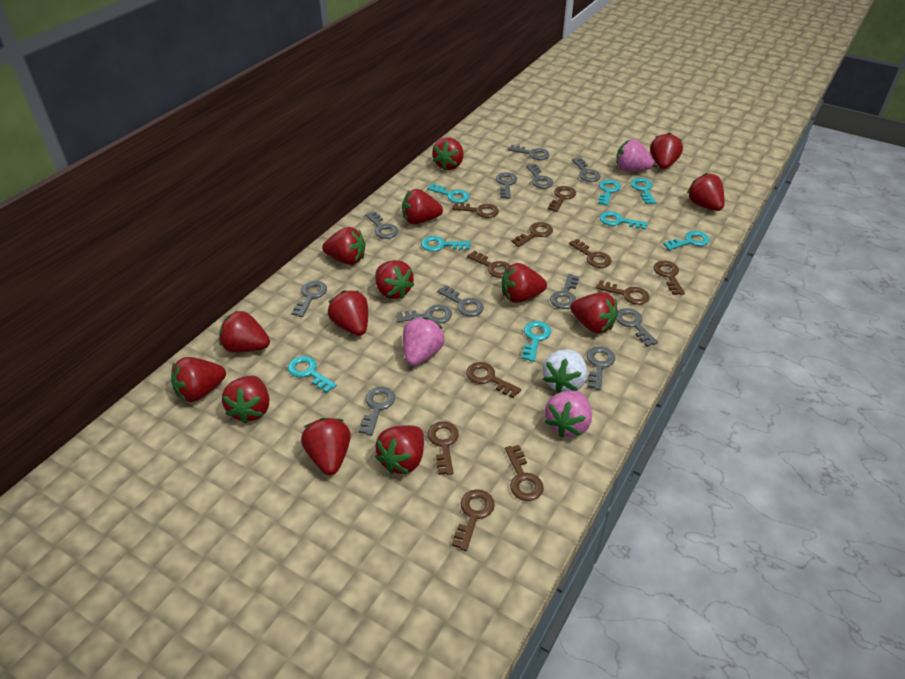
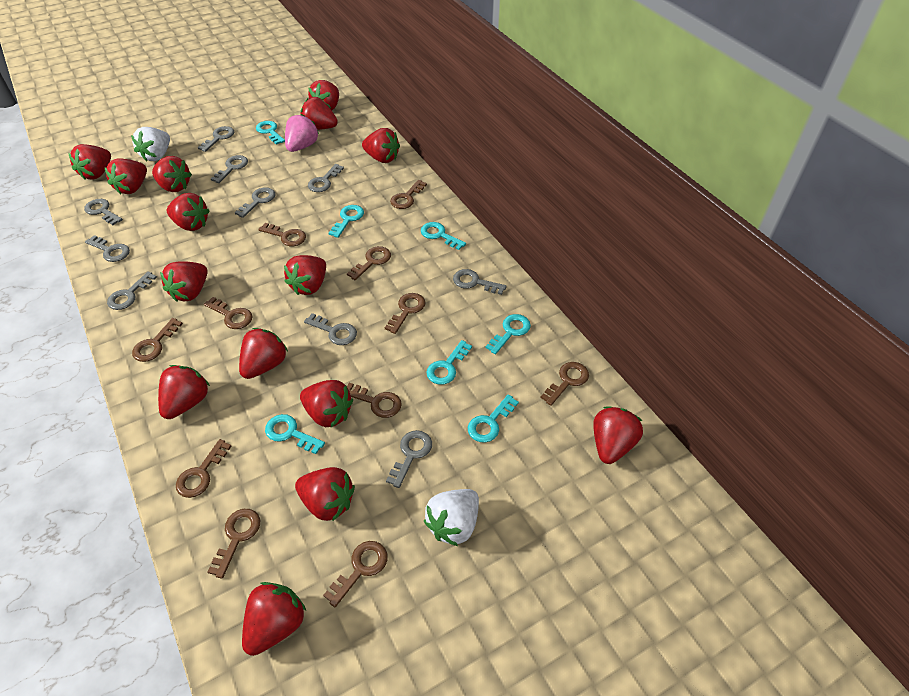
grey key: 12 -> 10
pink strawberry: 3 -> 1
red strawberry: 14 -> 15
turquoise key: 8 -> 7
white strawberry: 1 -> 2

